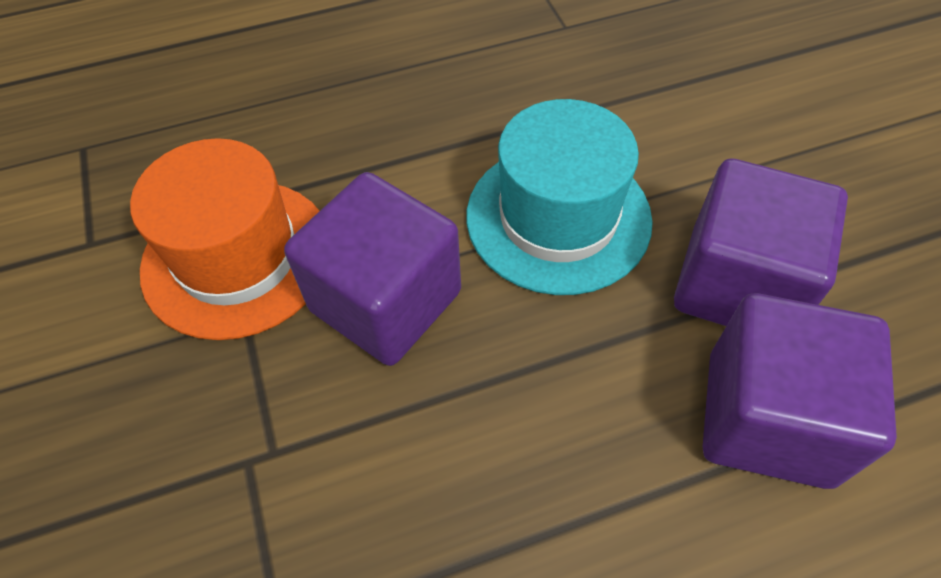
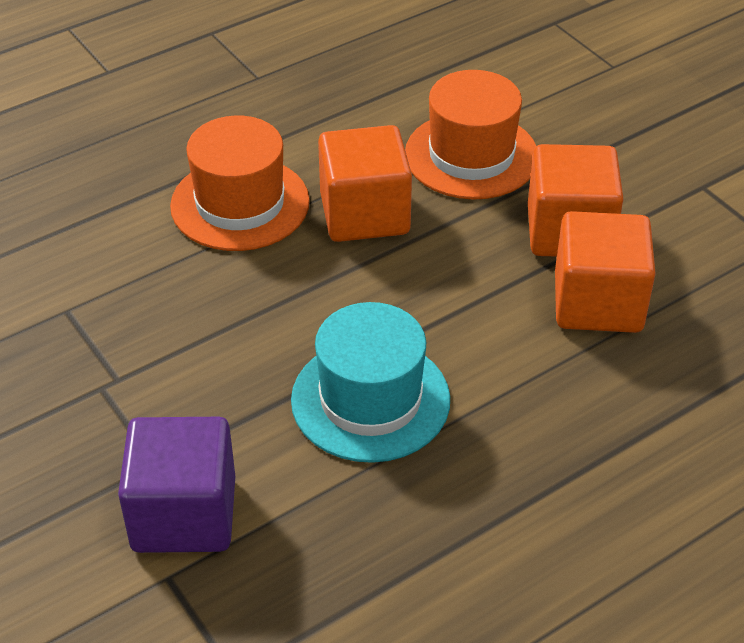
orange cube: 0 -> 3
orange hat: 1 -> 2
purple cube: 3 -> 1

